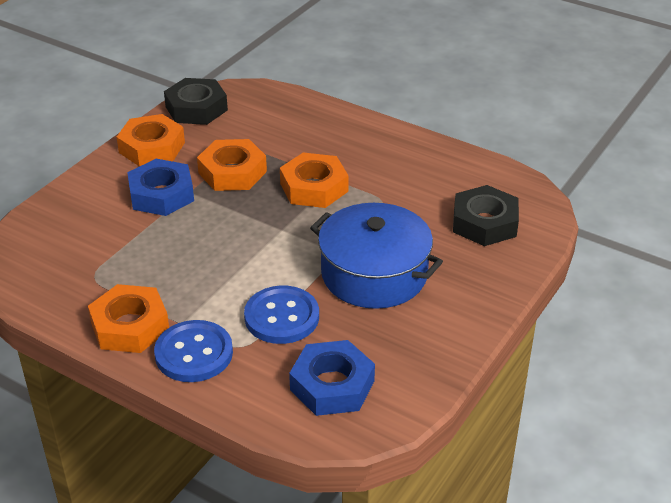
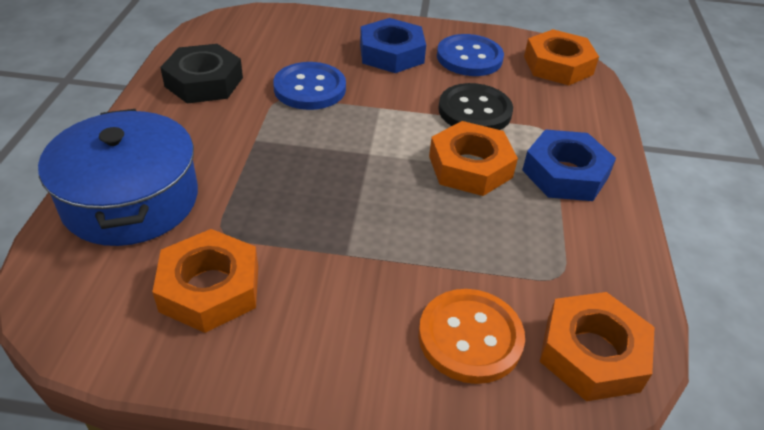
black button: 0 -> 1
black nut: 2 -> 1
orange button: 0 -> 1

